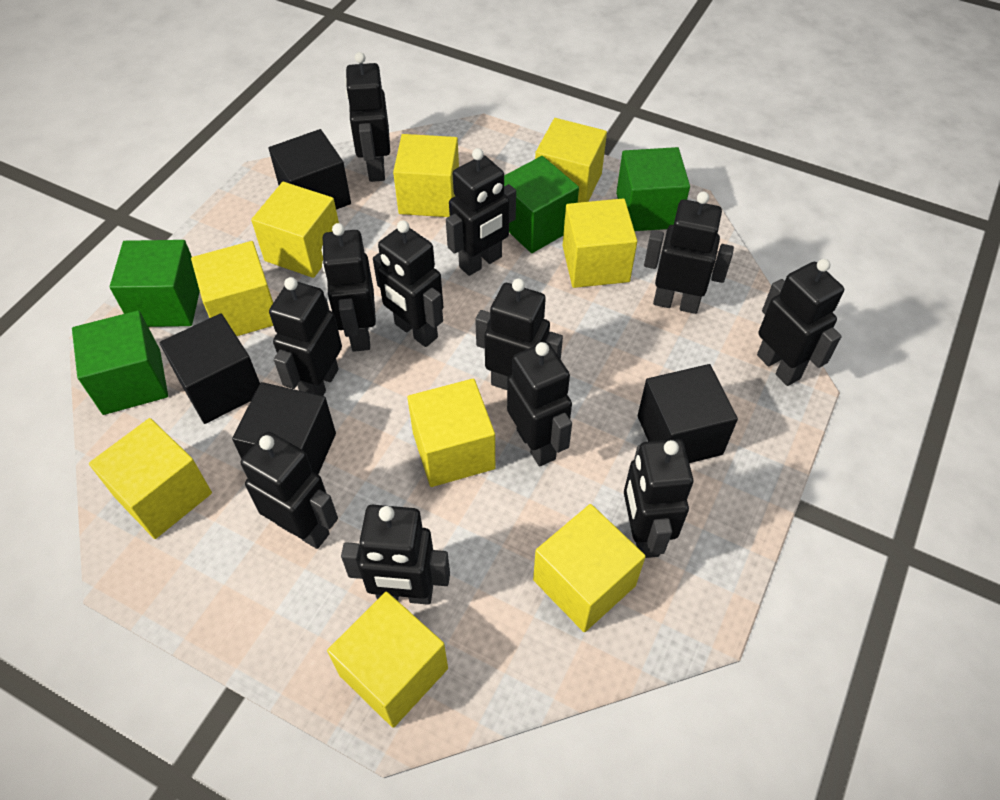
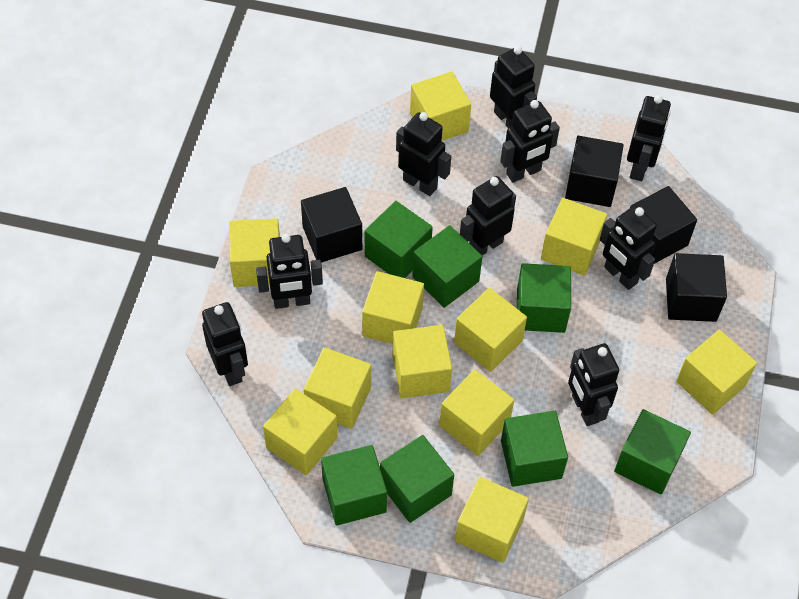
black robot: 12 -> 9
green cube: 4 -> 7
yellow cube: 9 -> 11

